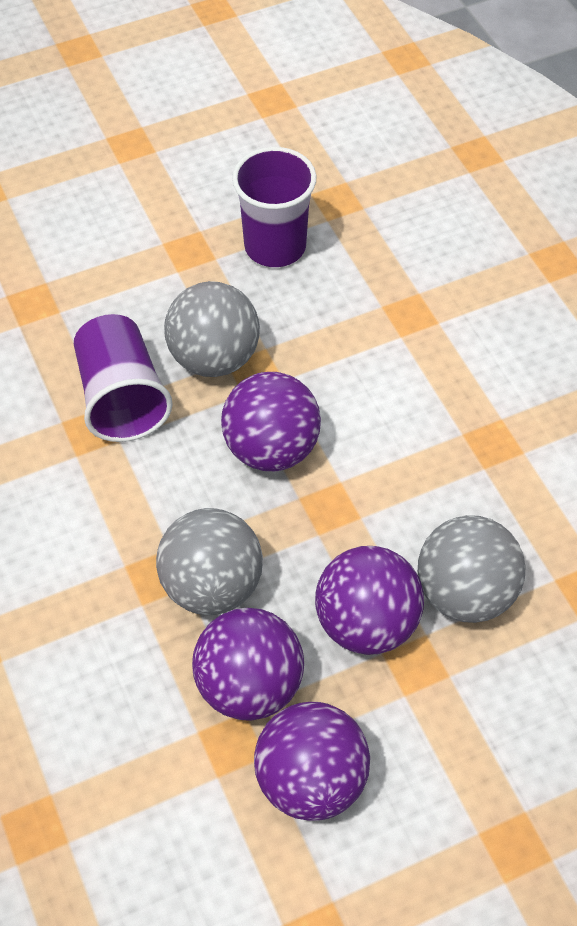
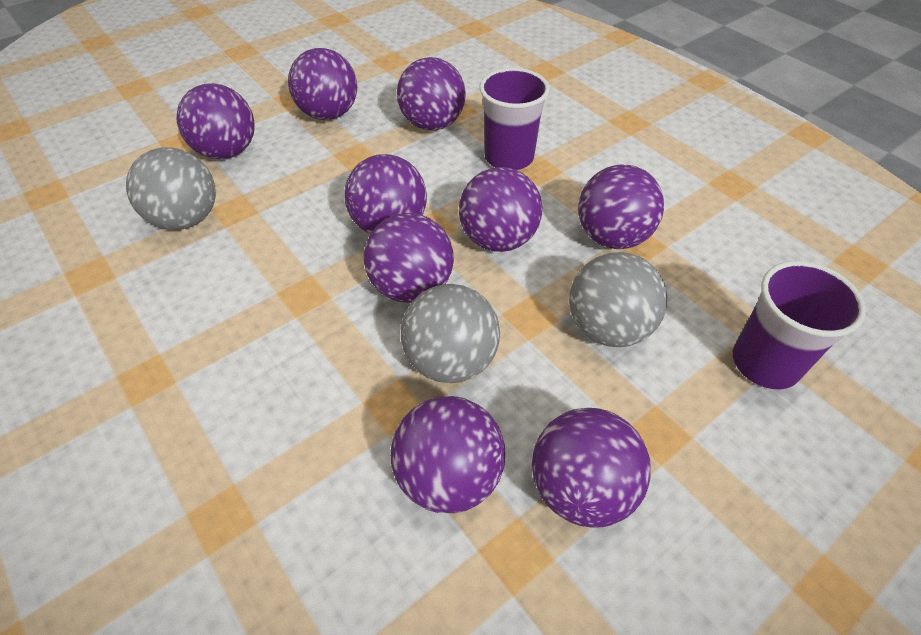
purple ball: 4 -> 9

